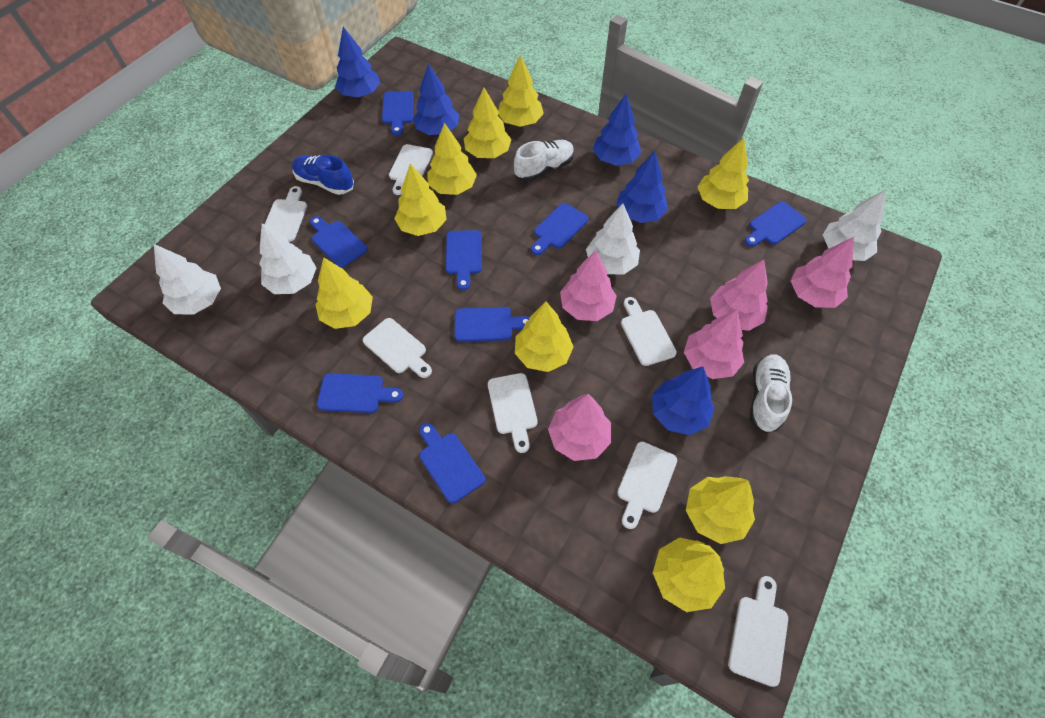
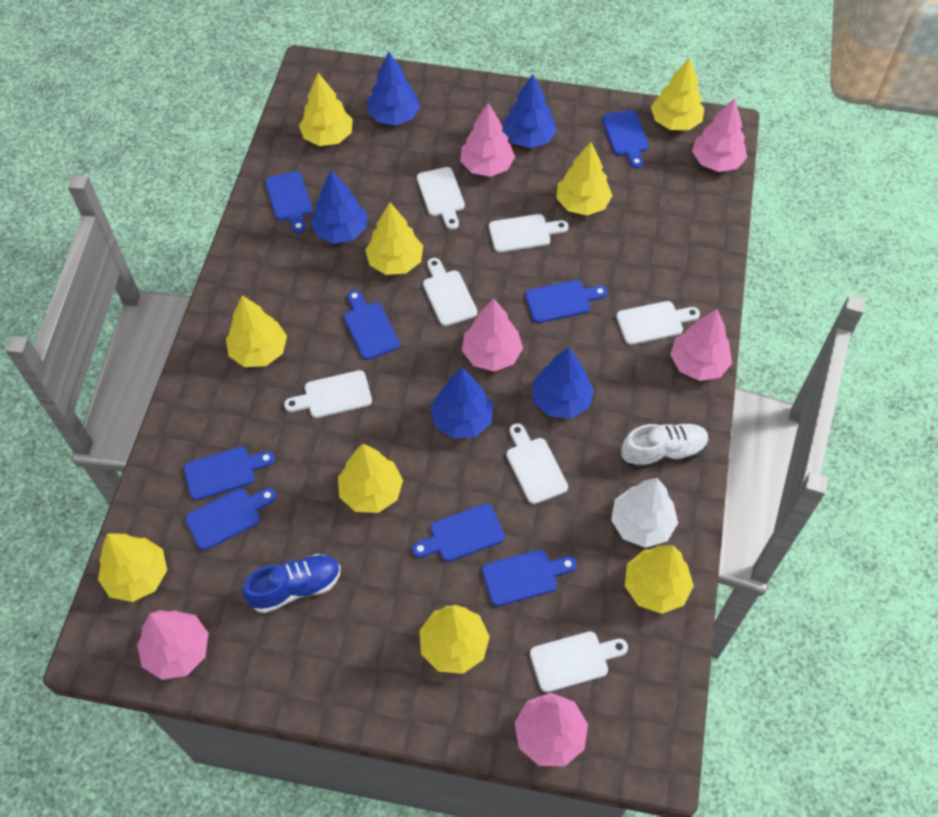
pink tree: 5 -> 6
white shoe: 2 -> 1
white tree: 4 -> 1

